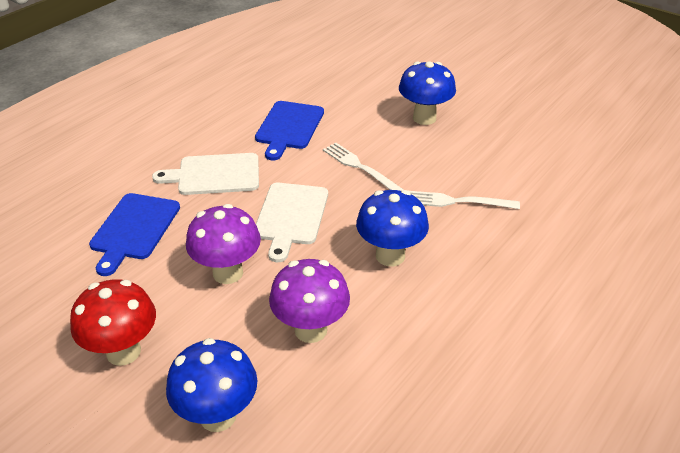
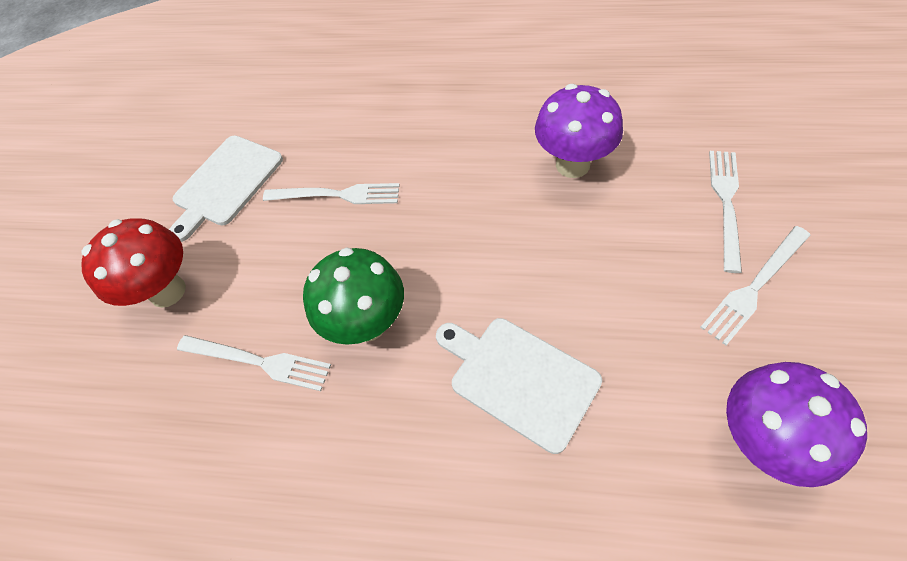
blue cutting board: 2 -> 0
blue mushroom: 3 -> 0
green mushroom: 0 -> 1
white fork: 2 -> 4

